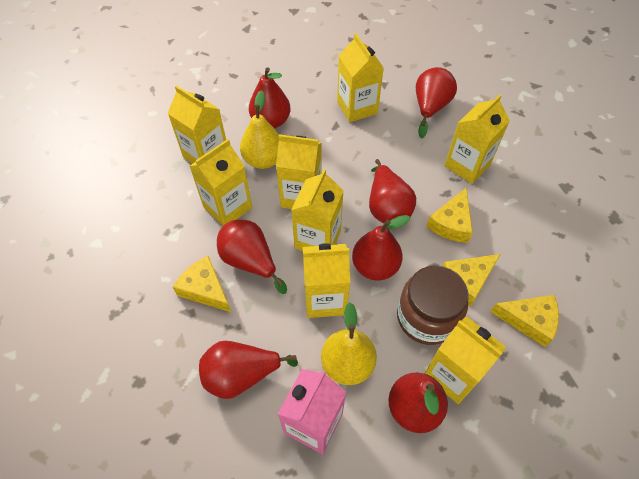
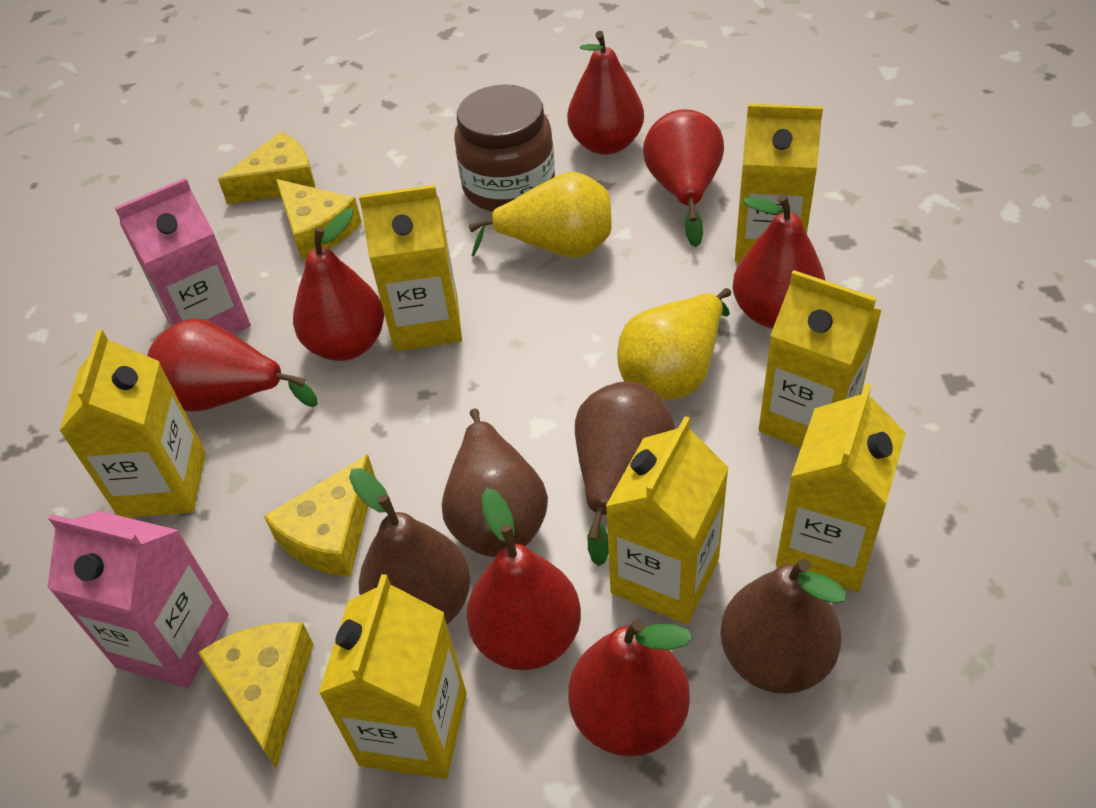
brown pear: 0 -> 4
pink carton: 1 -> 2
yellow carton: 8 -> 7

